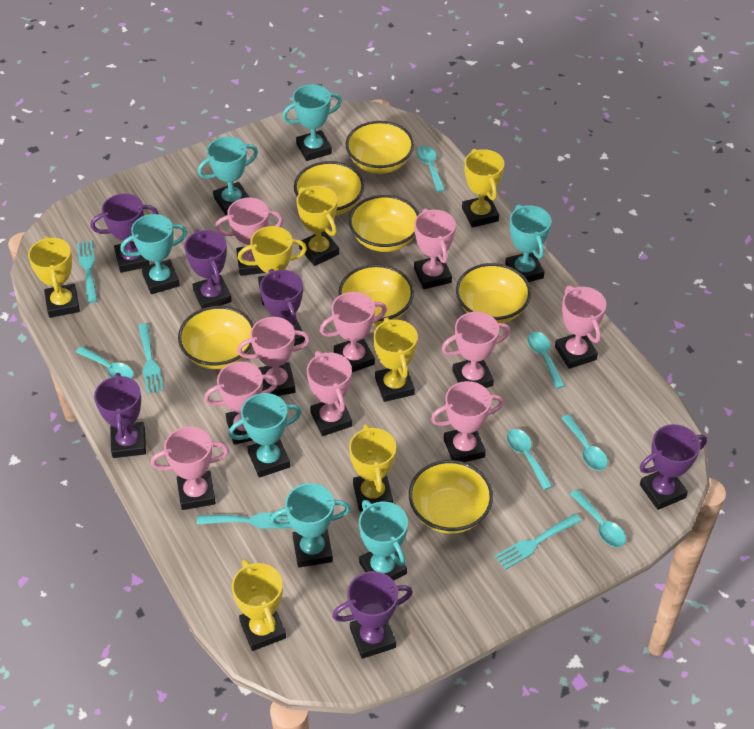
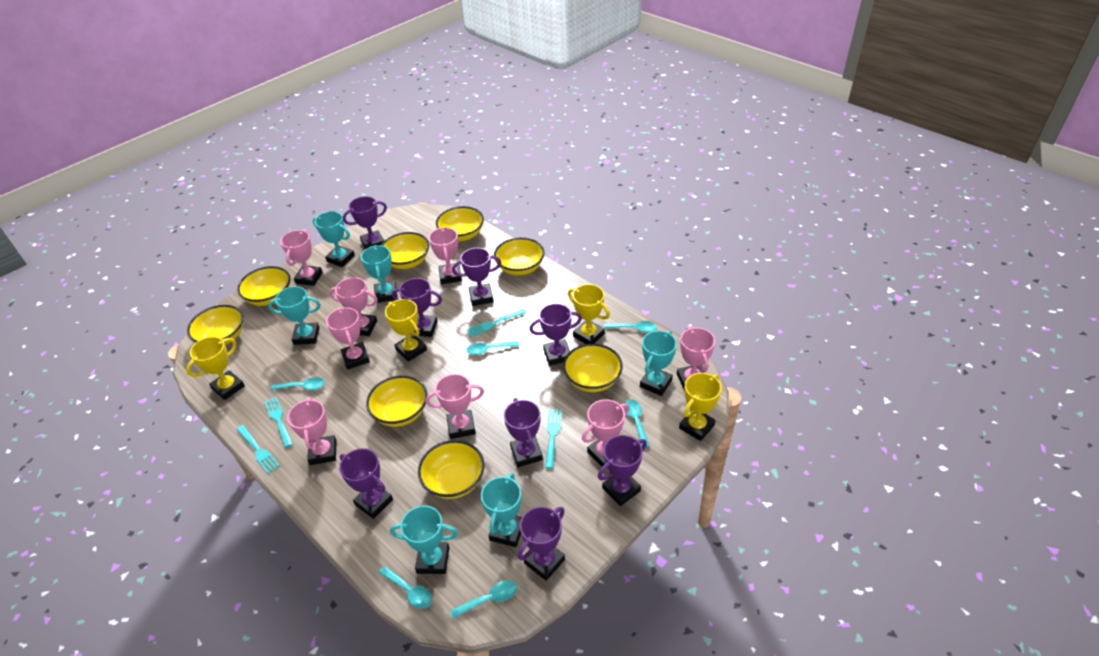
pink trophy: 10 -> 8
purple trophy: 6 -> 8
turquoise trophy: 7 -> 6
yellow bowl: 7 -> 8
yellow trophy: 7 -> 4

